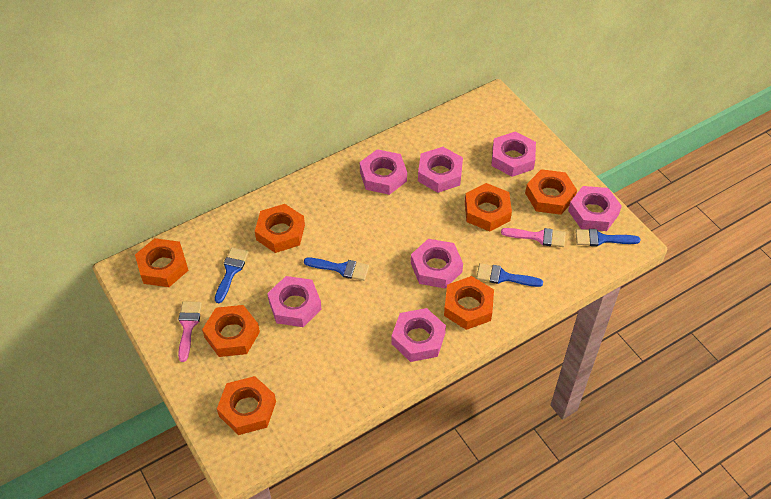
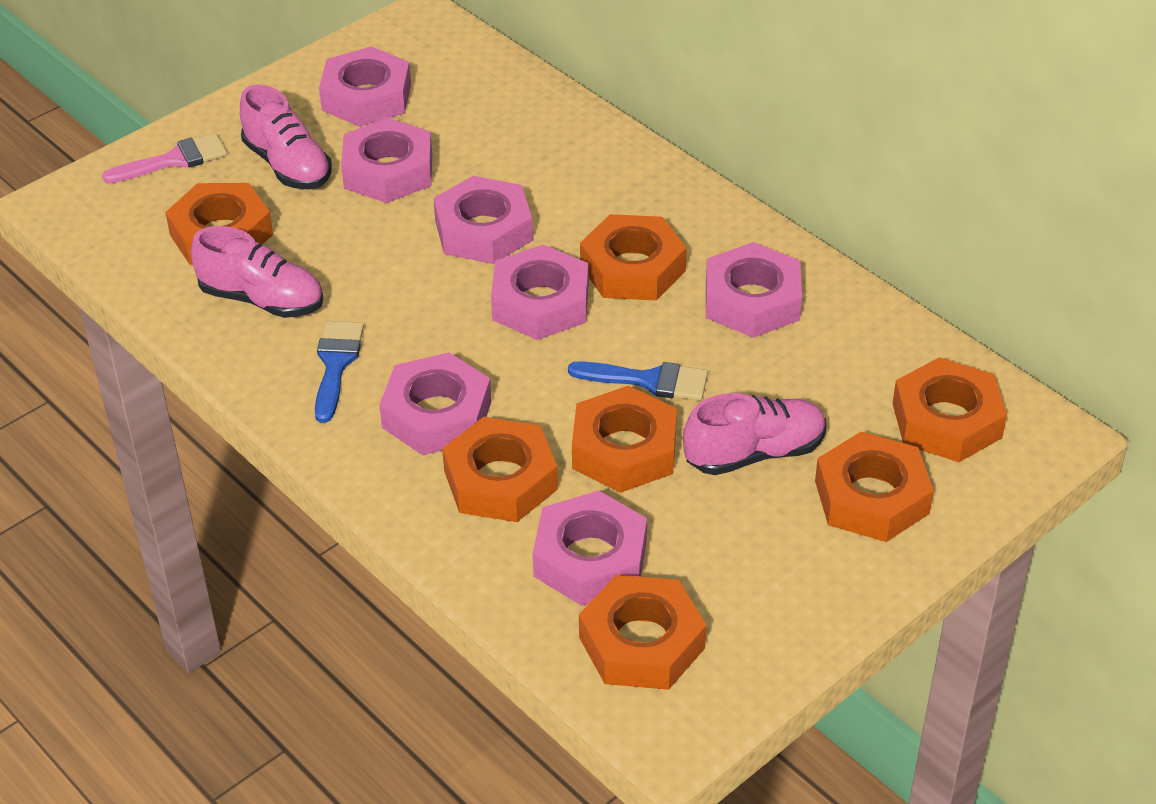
blue brush: 4 -> 2
pink brush: 2 -> 1
pink shoe: 0 -> 3

